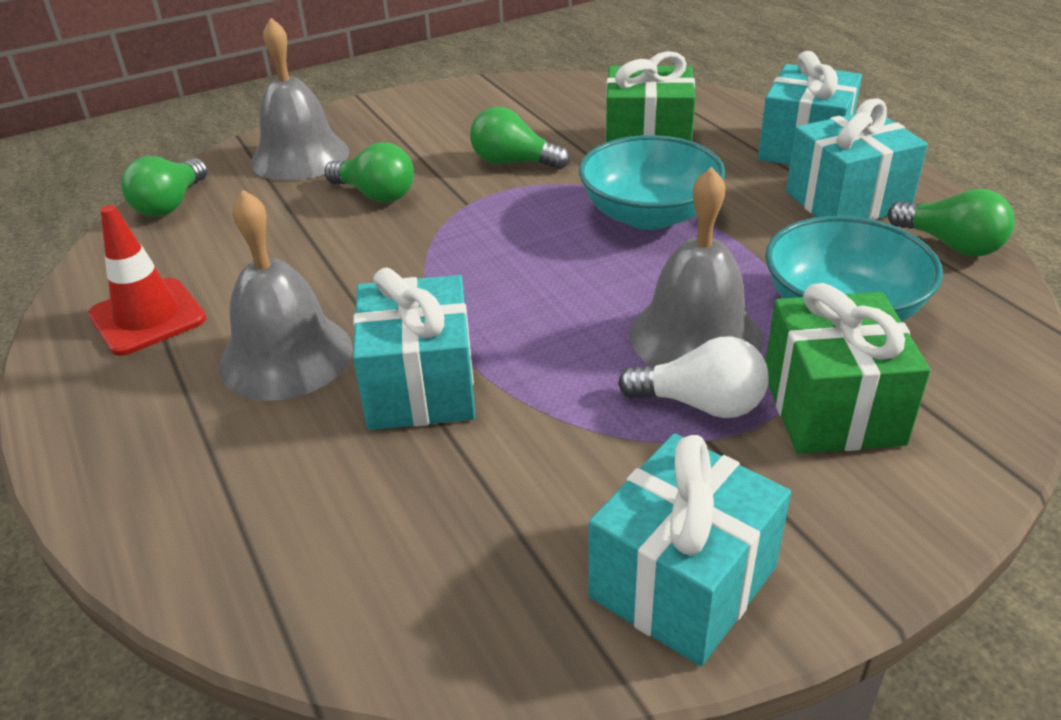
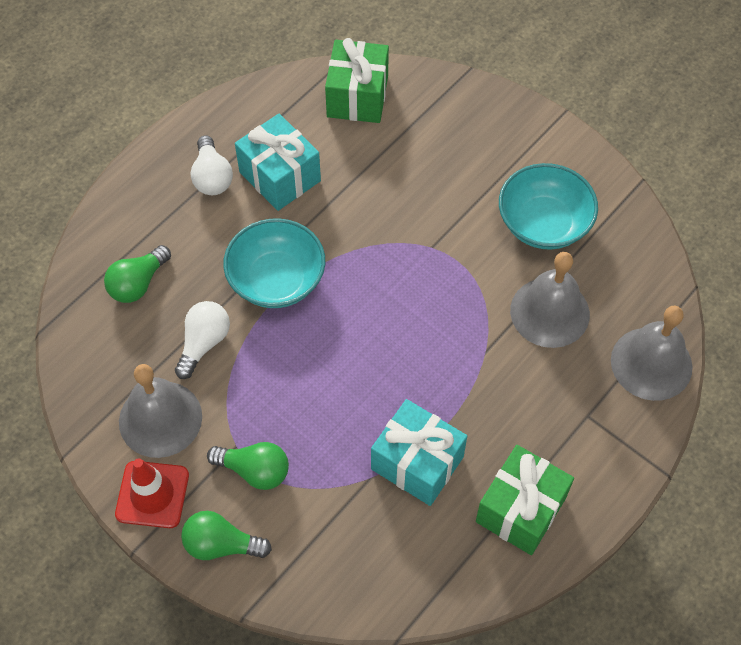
green light bulb: 4 -> 3
turquoise gift: 4 -> 2
white light bulb: 1 -> 2

